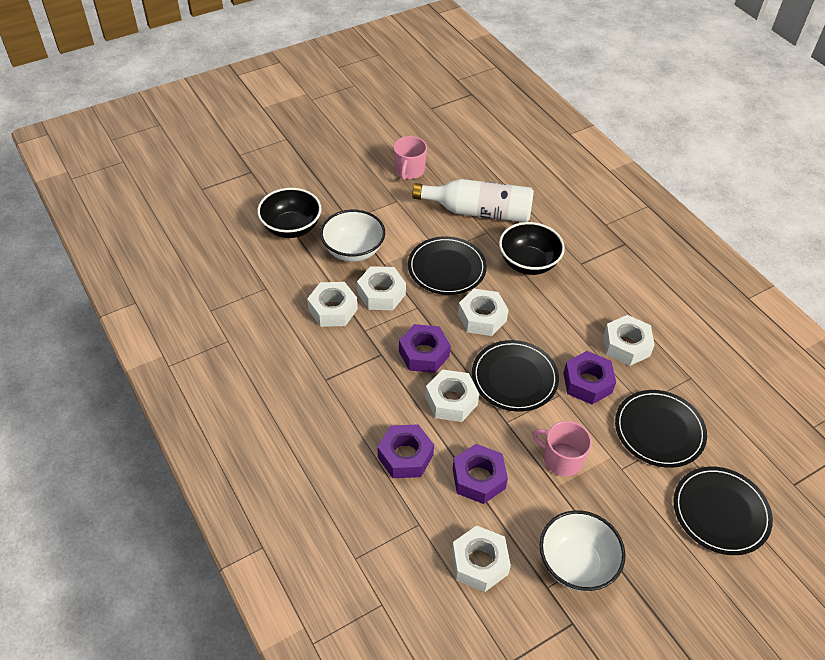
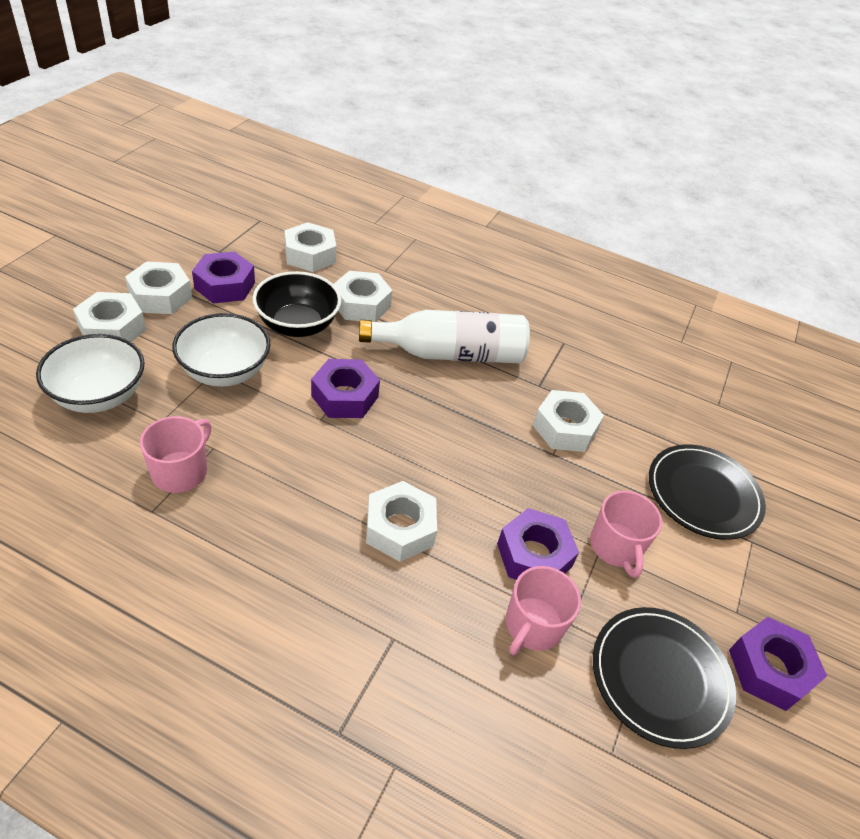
black bowl: 2 -> 1
black plate: 4 -> 2
pink mug: 2 -> 3

